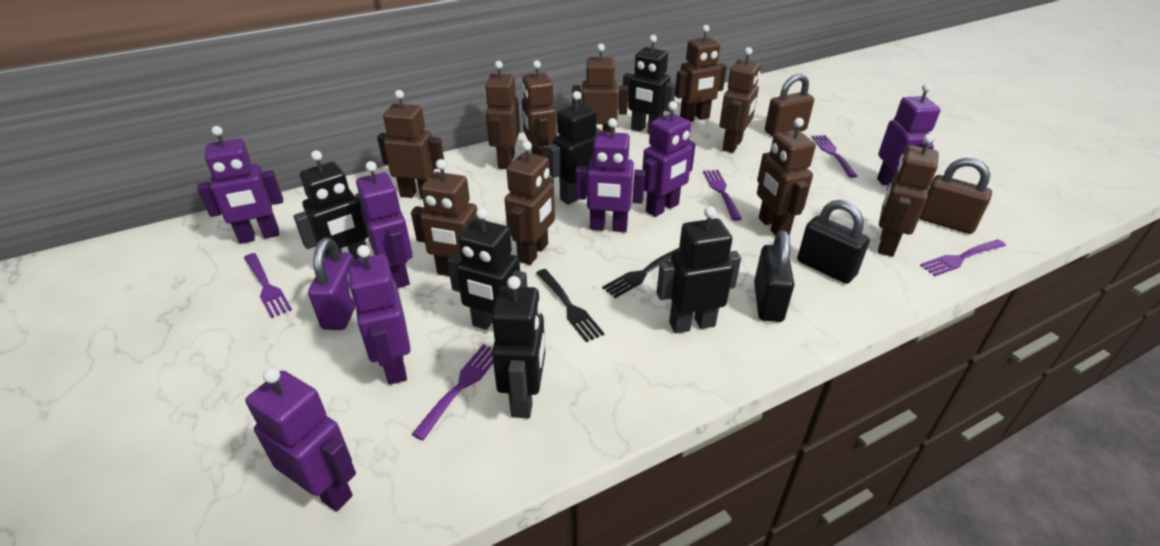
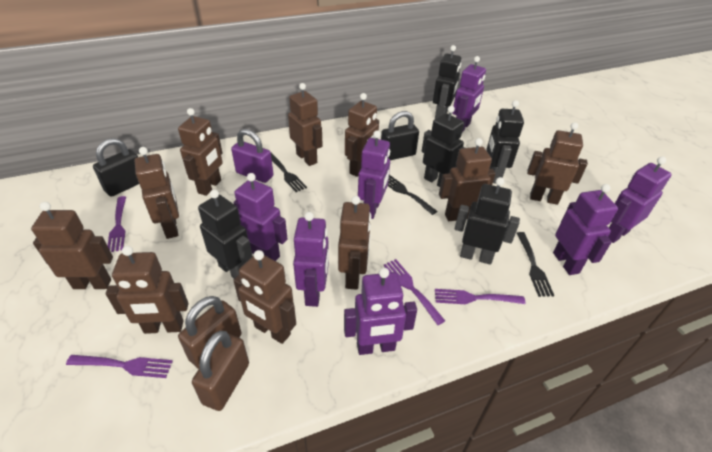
black fork: 2 -> 3
black robot: 6 -> 5
purple fork: 5 -> 4

